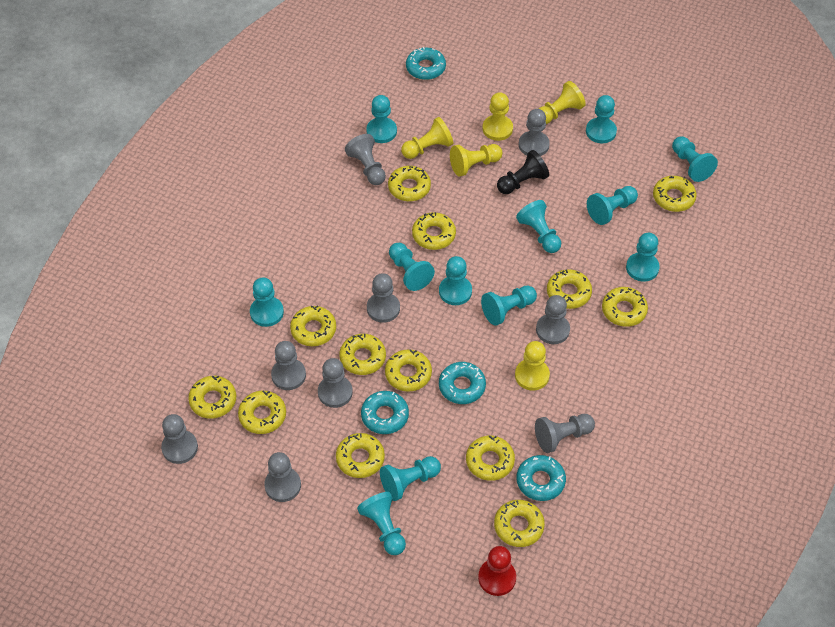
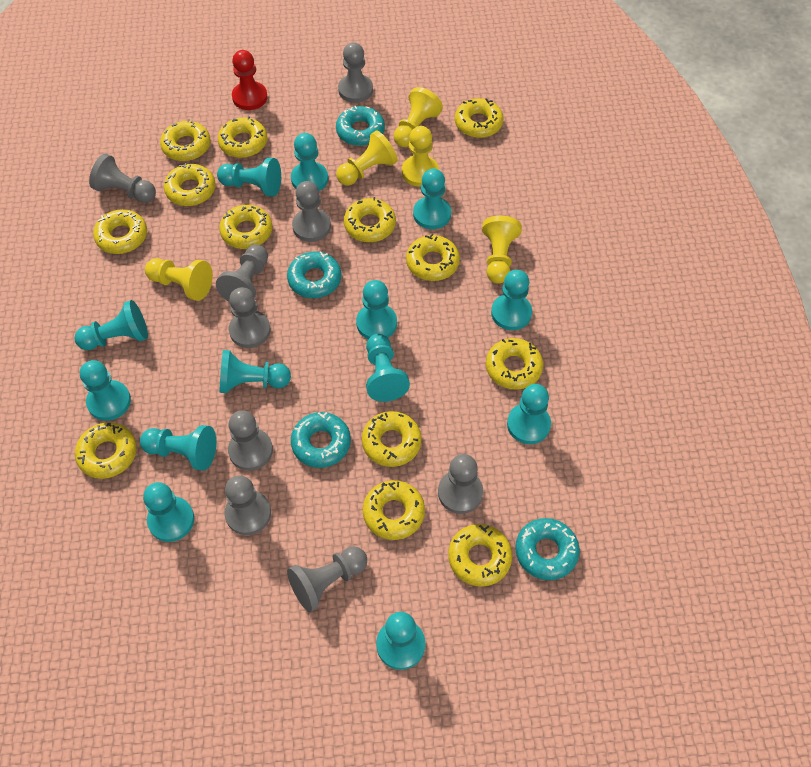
black pawn: 1 -> 0
turquoise pawn: 12 -> 13

